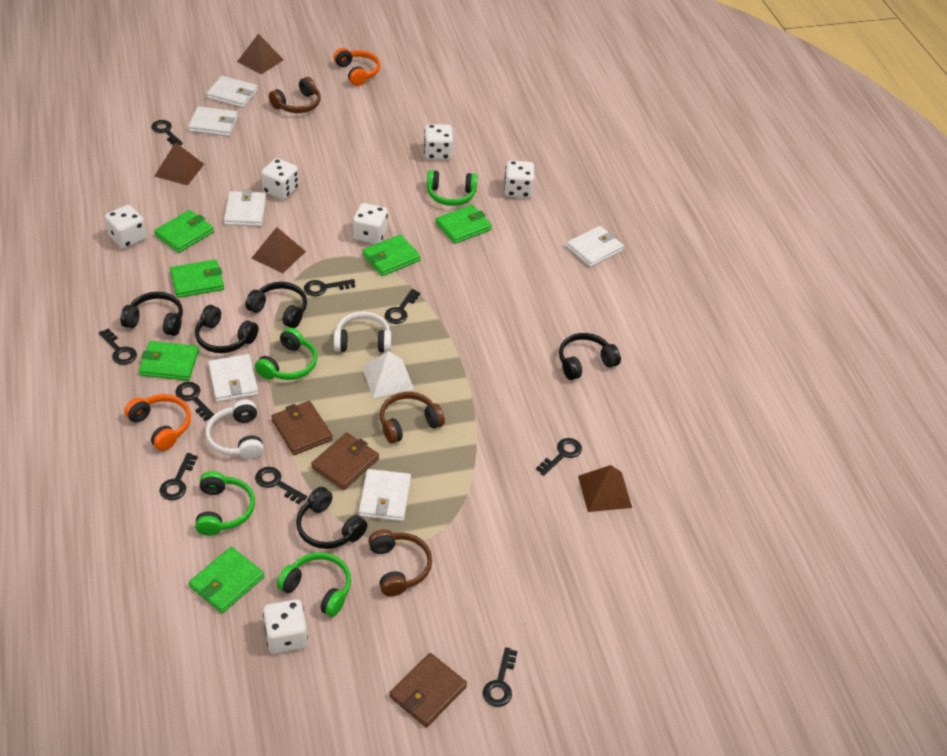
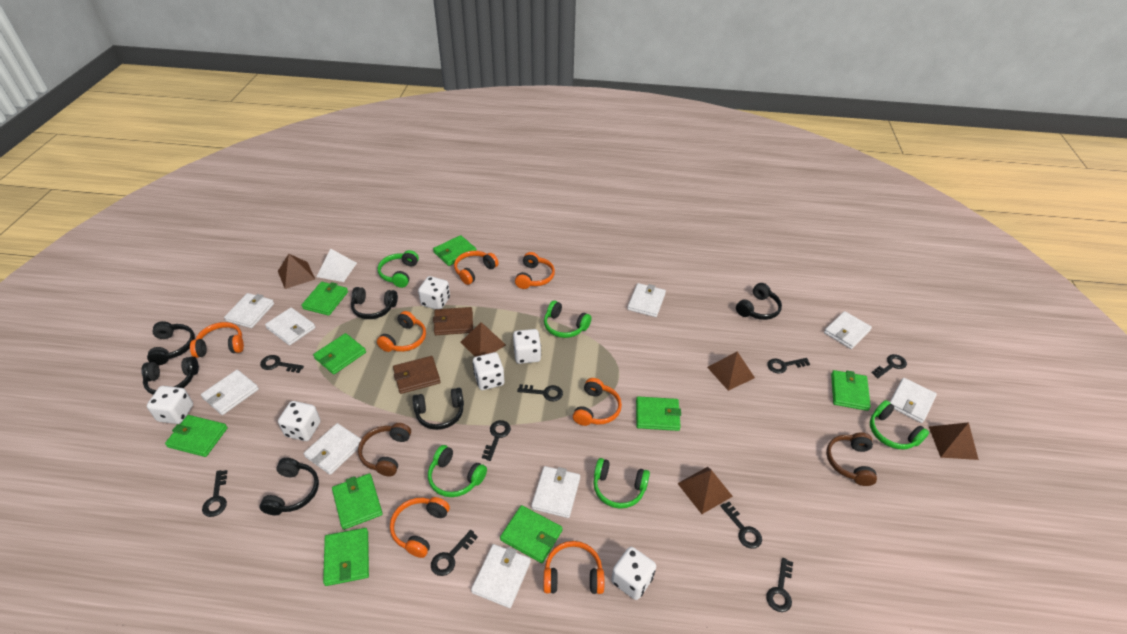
black headphones: 5 -> 6
brown headphones: 3 -> 2
brown pyramid: 4 -> 5
brown wallet: 3 -> 2
green headphones: 4 -> 5
green wallet: 6 -> 9
orange headphones: 2 -> 7
white headphones: 2 -> 0
white wallet: 6 -> 9

